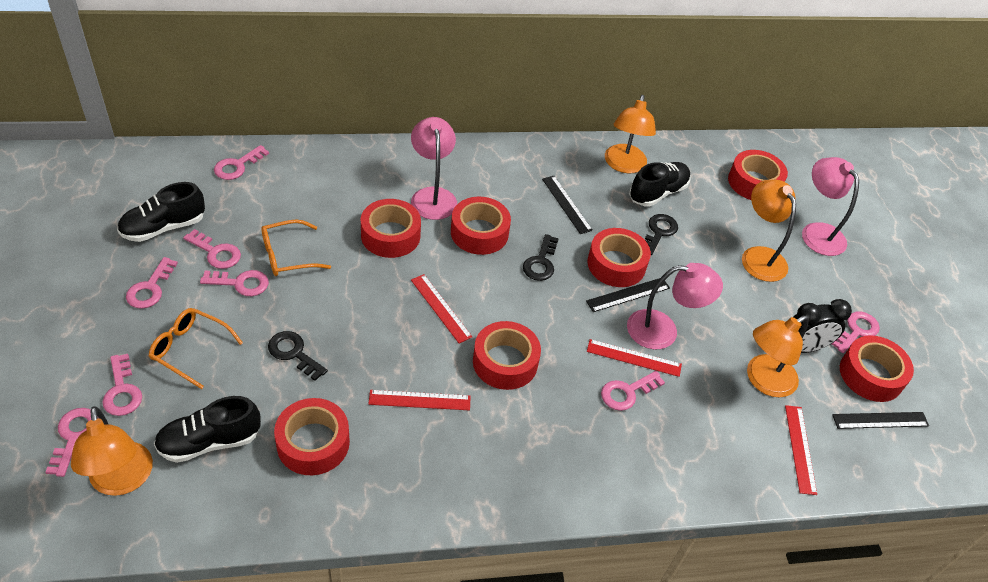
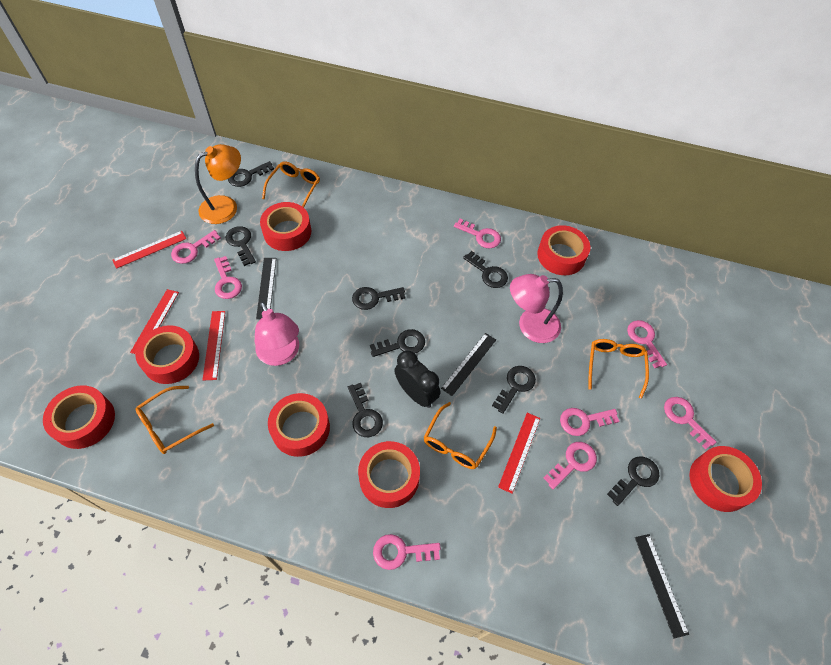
black key: 3 -> 8
black shoe: 3 -> 0
orange glasses: 2 -> 4
orange lamp: 4 -> 1
pink lamp: 3 -> 2

